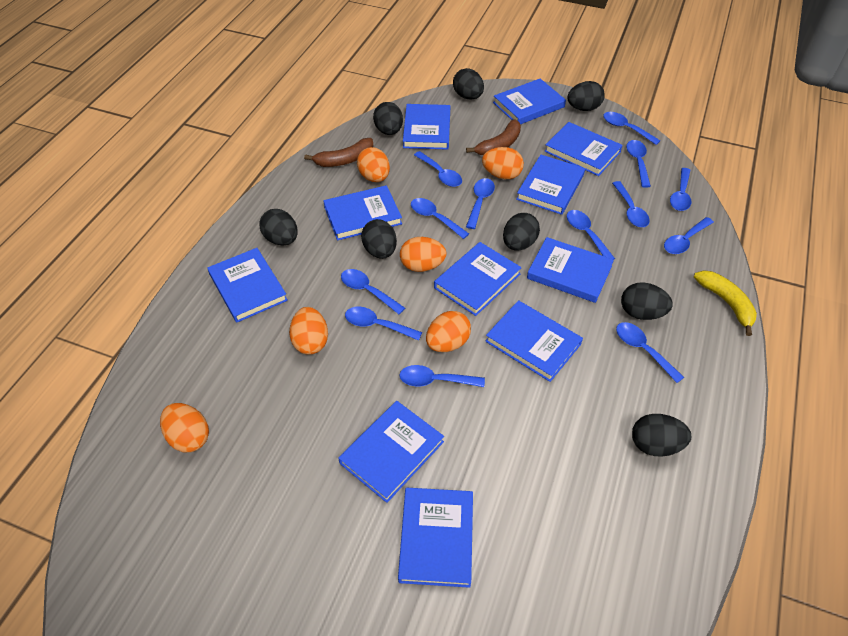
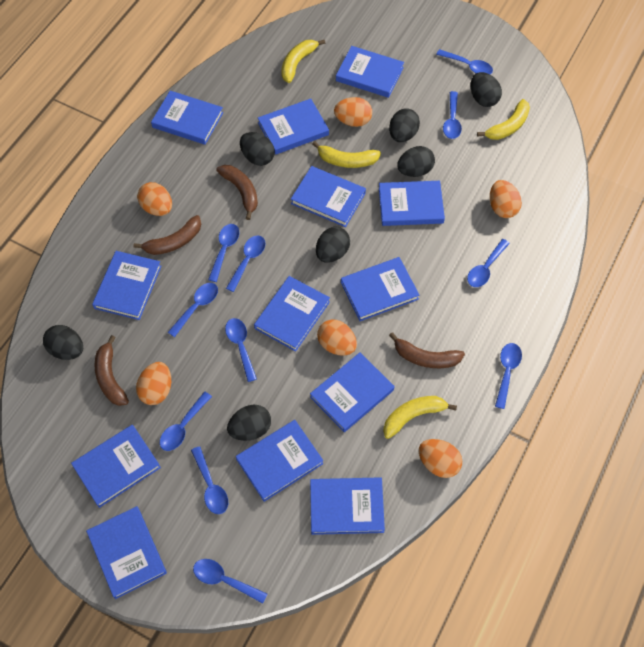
black egg: 8 -> 7
blue book: 11 -> 13
blue spoon: 13 -> 11
brown banana: 2 -> 4
yellow banana: 1 -> 4

